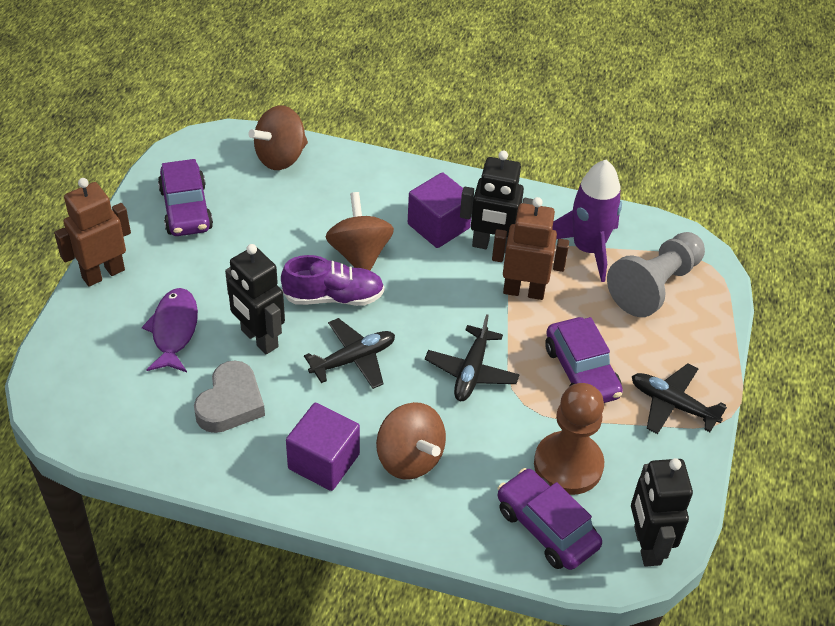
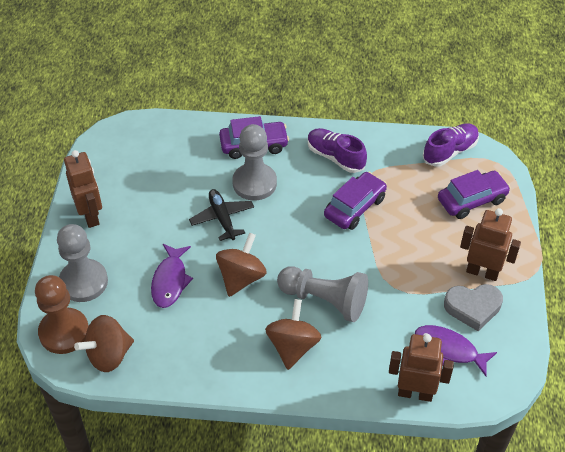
black plane: 3 -> 1
black robot: 3 -> 0
brown robot: 2 -> 3
grey pawn: 1 -> 3
purple cube: 2 -> 0
purple fish: 1 -> 2
purple rocket: 1 -> 0
purple shoe: 1 -> 2

